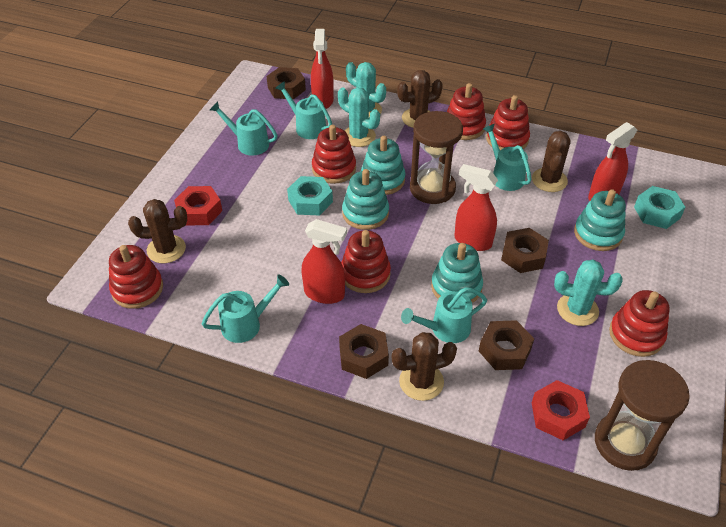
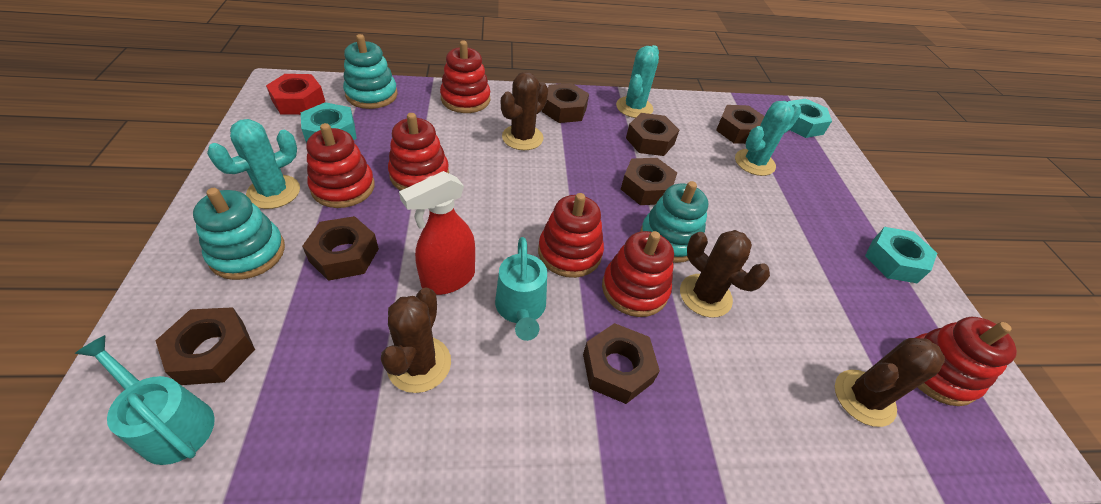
brown hourglass: 2 -> 0
brown nut: 4 -> 7
red nut: 2 -> 1
red spray bottle: 4 -> 1
turquoise nut: 2 -> 3
turquoise stacking toy: 4 -> 3
turquoise watering can: 5 -> 2

